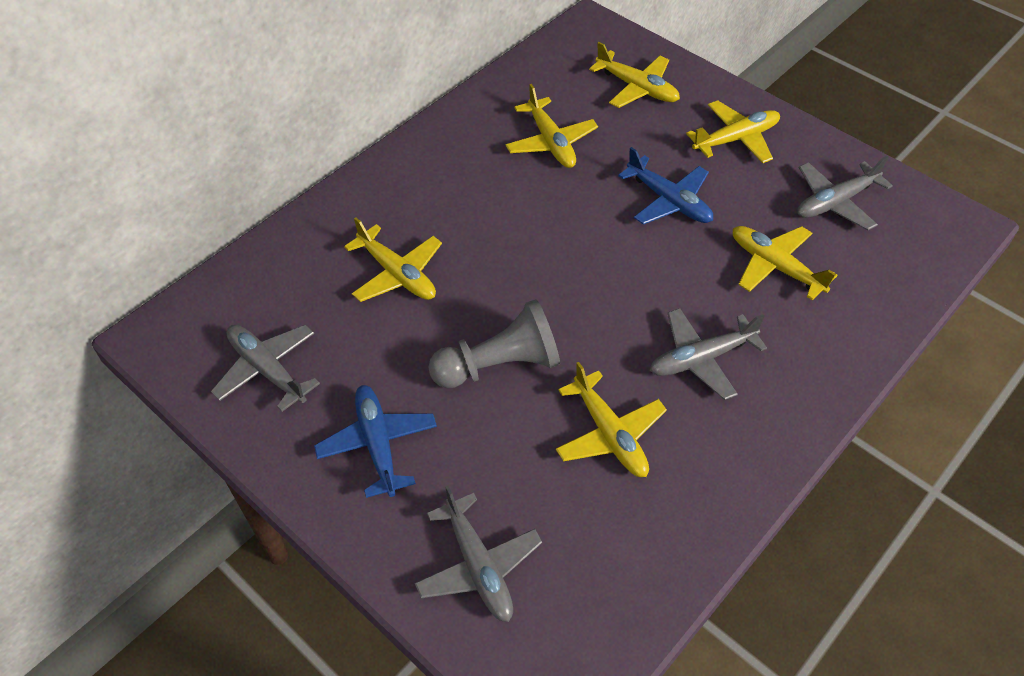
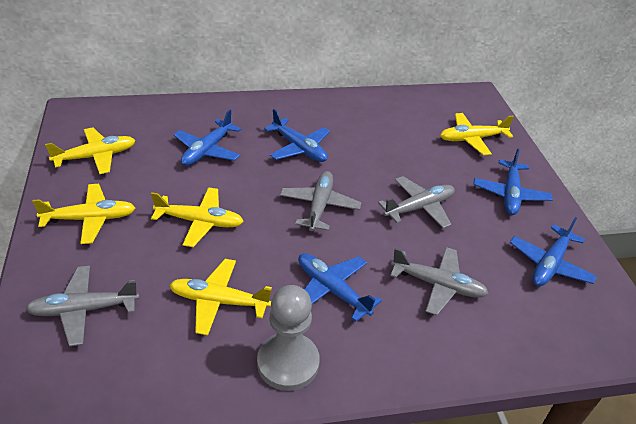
blue plane: 2 -> 5
yellow plane: 6 -> 5

